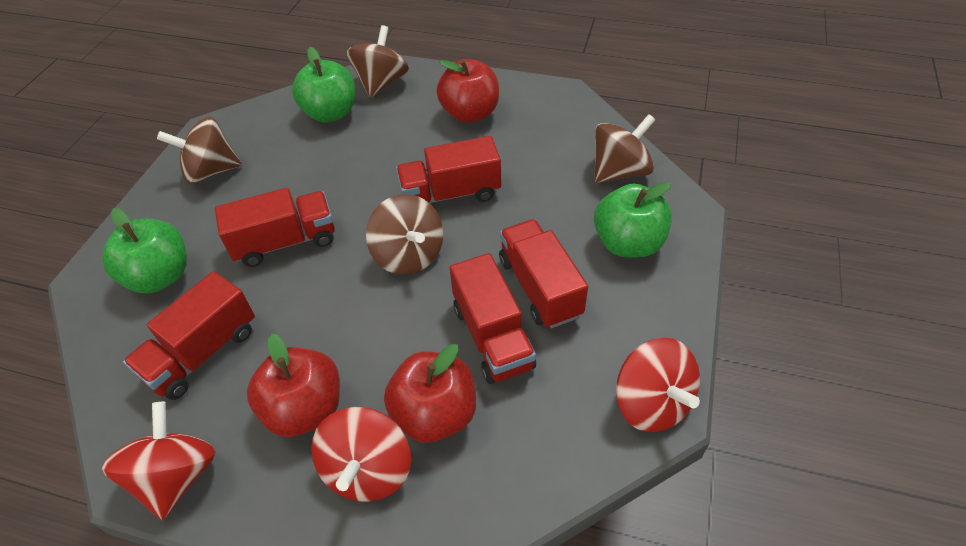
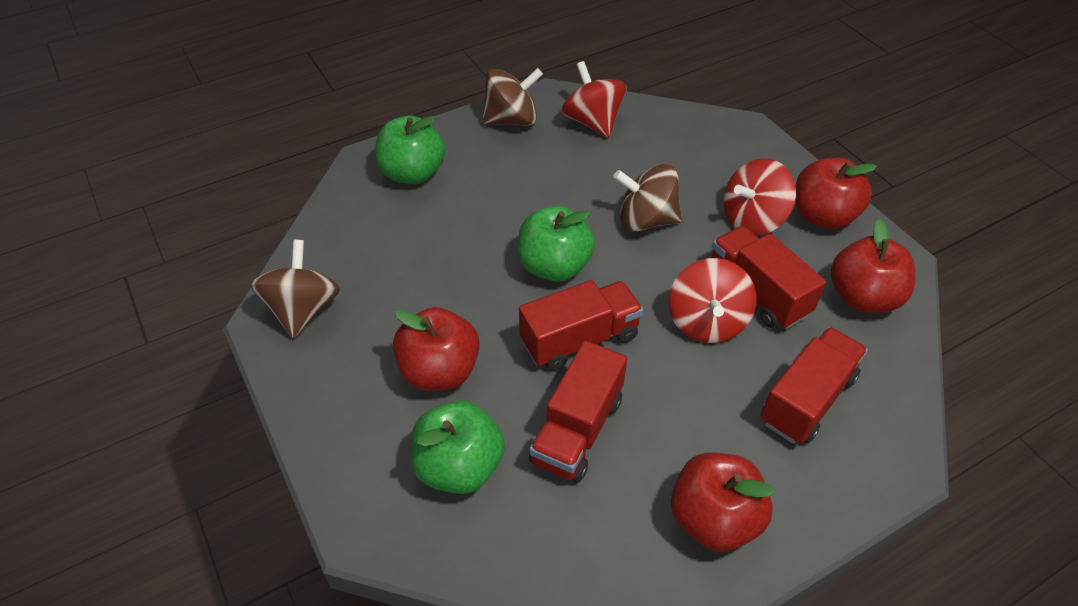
brown spinning top: 4 -> 3
red apple: 3 -> 4
red truck: 5 -> 4

